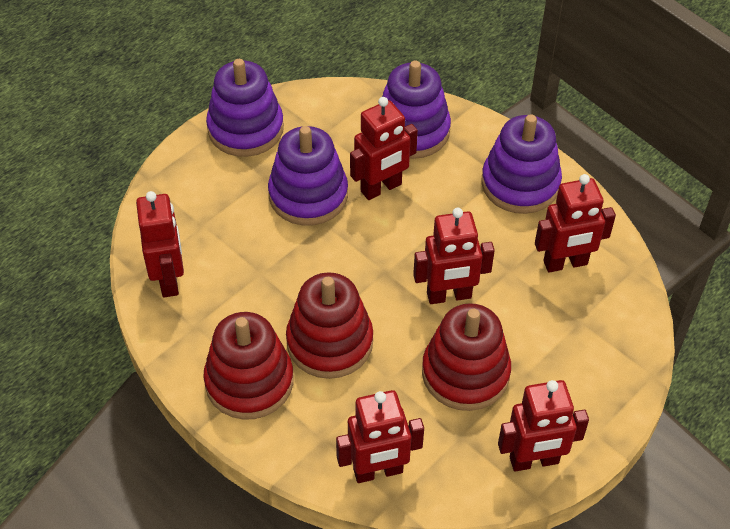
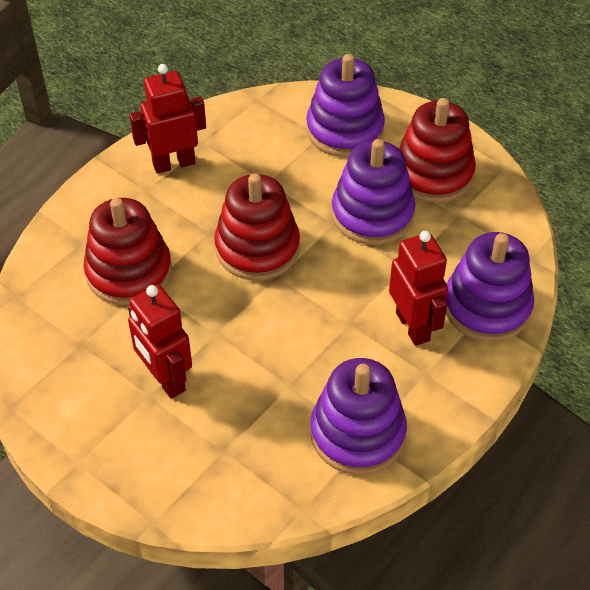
red robot: 6 -> 3

